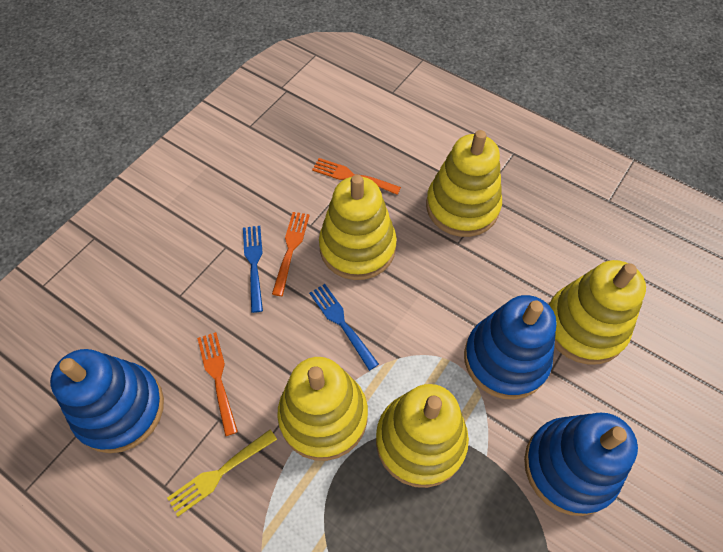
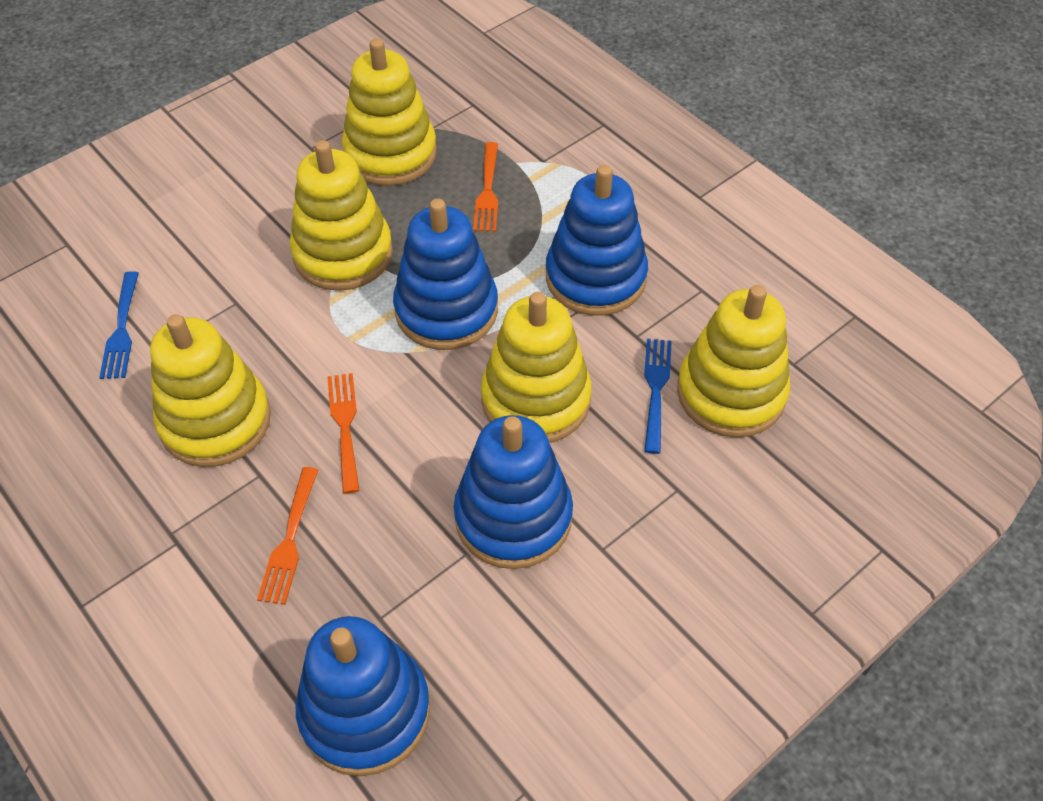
blue stacking toy: 3 -> 4
yellow fork: 1 -> 0

